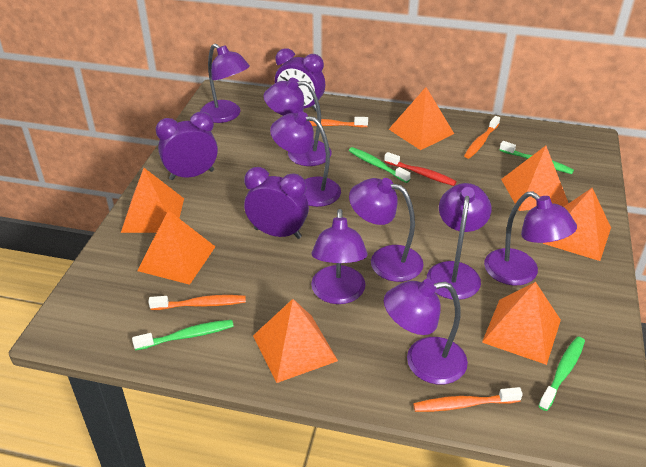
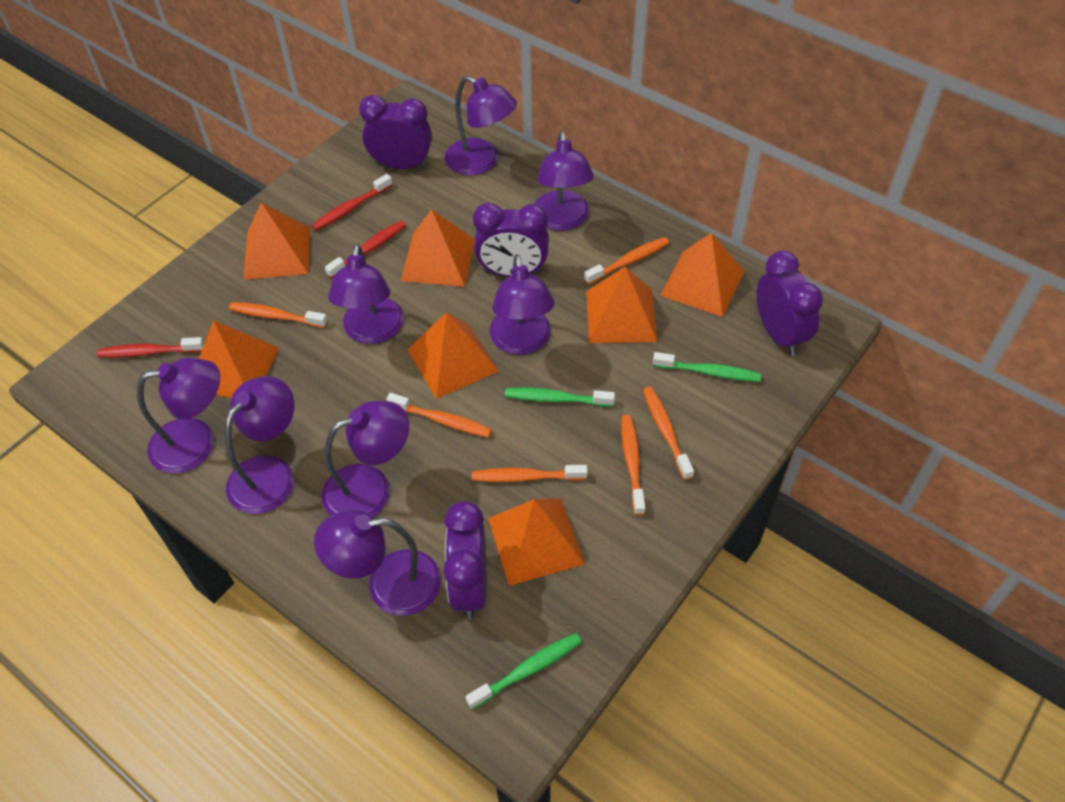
green toothbrush: 4 -> 3
orange toothbrush: 4 -> 6
purple clock: 3 -> 4
red toothbrush: 1 -> 3

